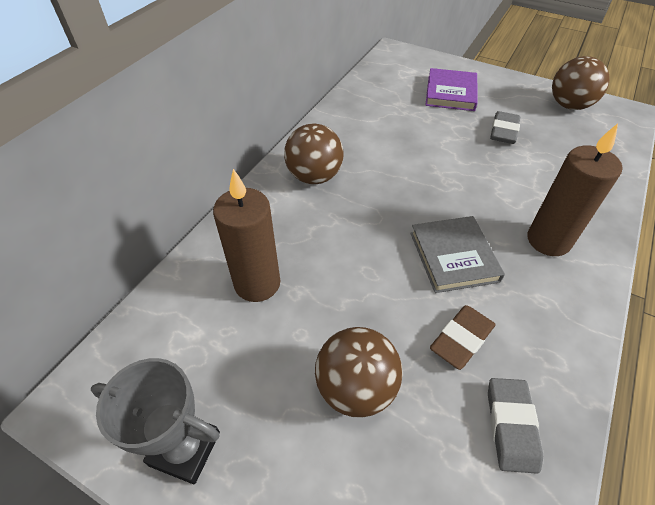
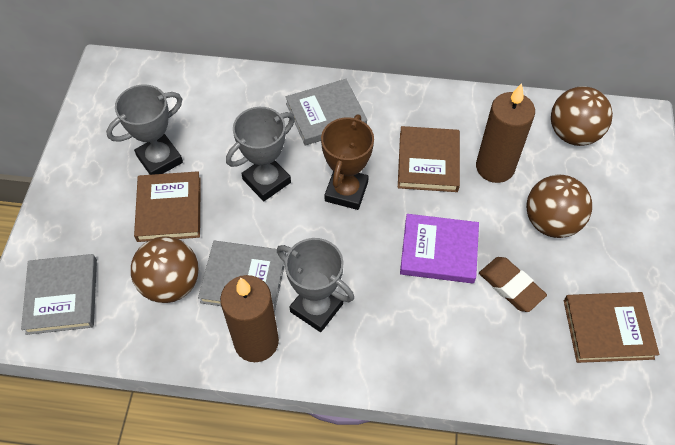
brown book: 0 -> 3
brown trophy: 0 -> 1
grey book: 1 -> 3
grey eraser: 2 -> 0
grey trophy: 1 -> 3

